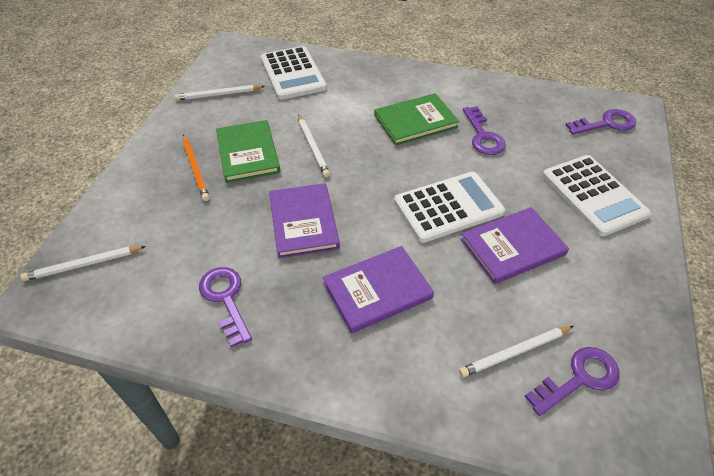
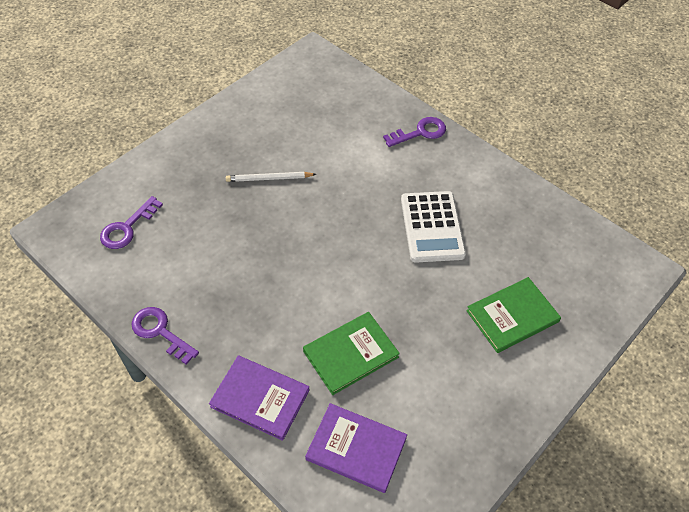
orange pencil: 1 -> 0
purple book: 3 -> 2
purple key: 4 -> 3
white calculator: 3 -> 1
white pencil: 4 -> 1

